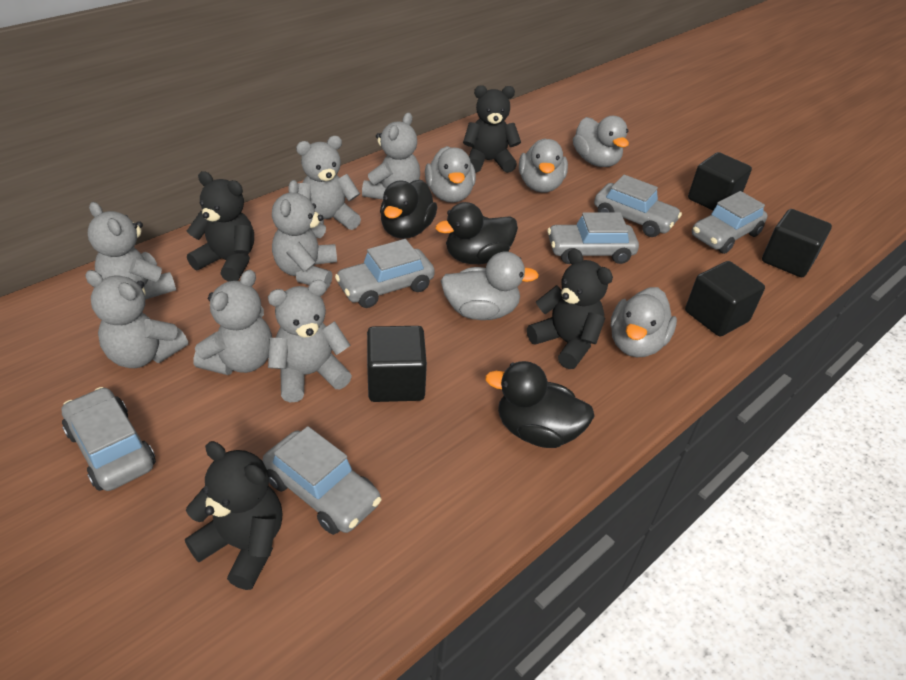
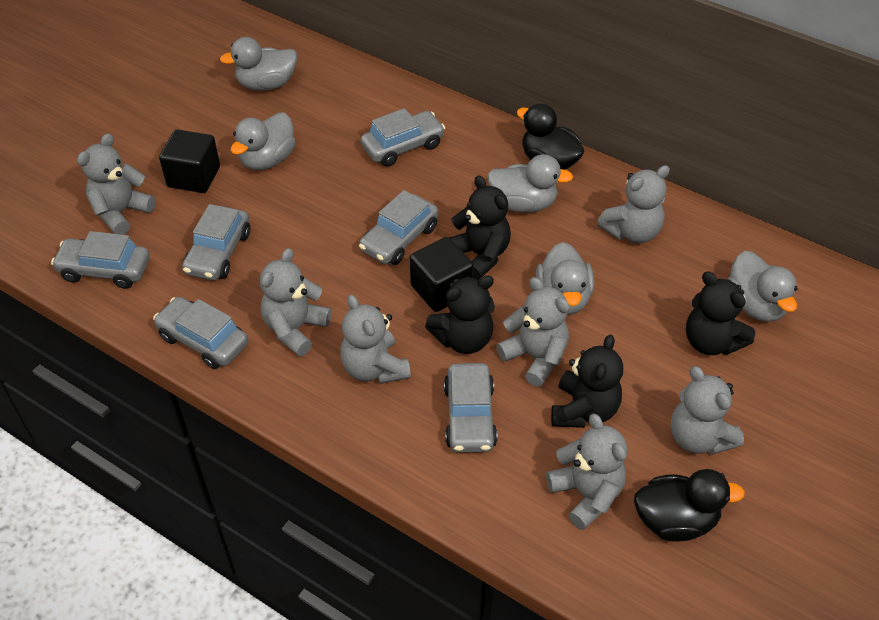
black cube: 4 -> 2
black duck: 3 -> 2

